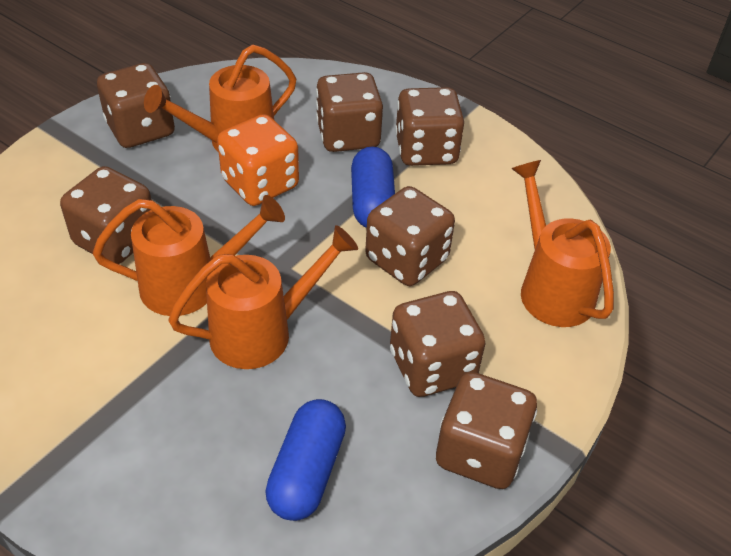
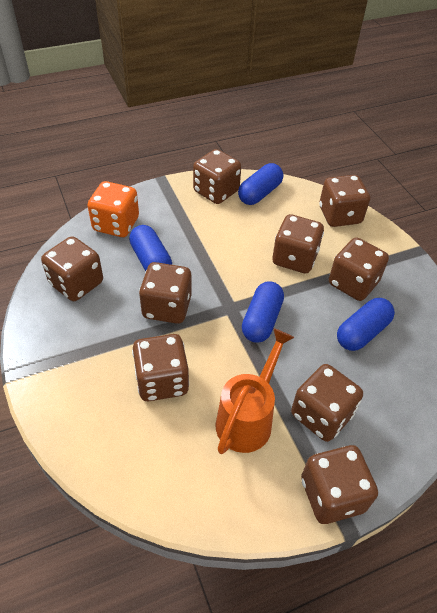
blue capsule: 2 -> 4
brown dice: 7 -> 9
orange watering can: 4 -> 1

